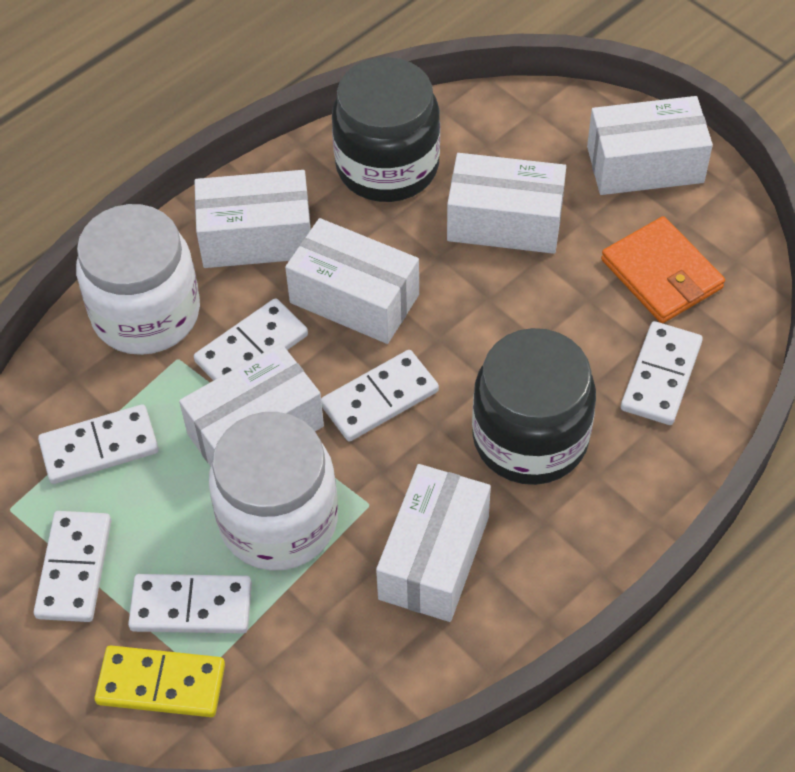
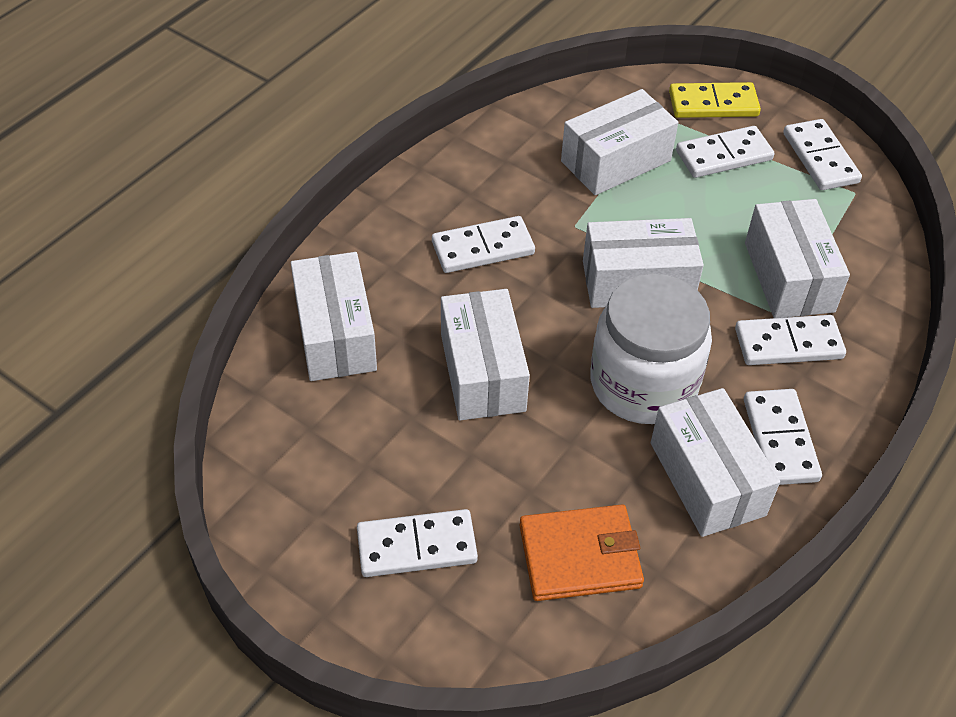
black jar: 2 -> 0
white jar: 2 -> 1

